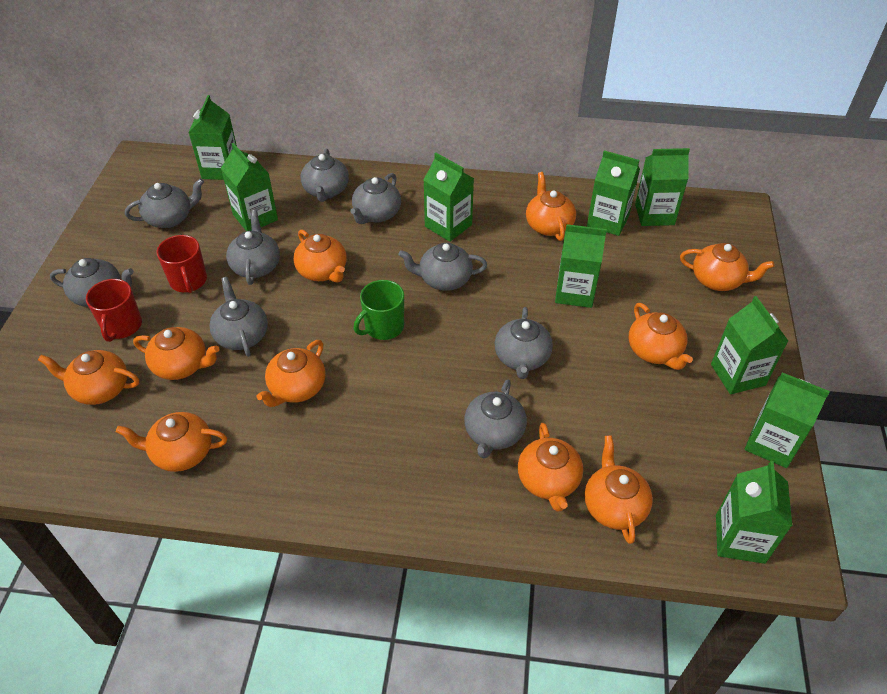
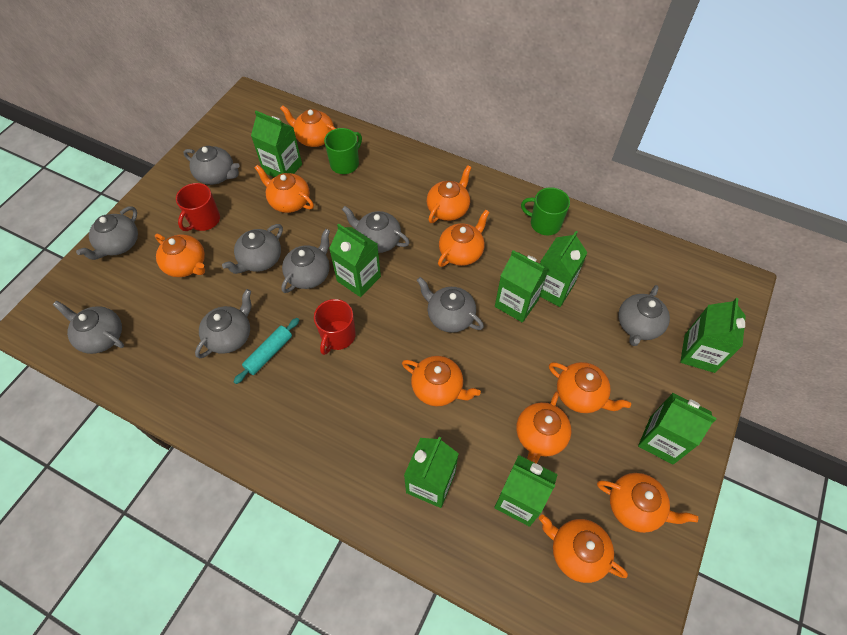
green carton: 9 -> 8
green mug: 1 -> 2
turquoise rolling pin: 0 -> 1

